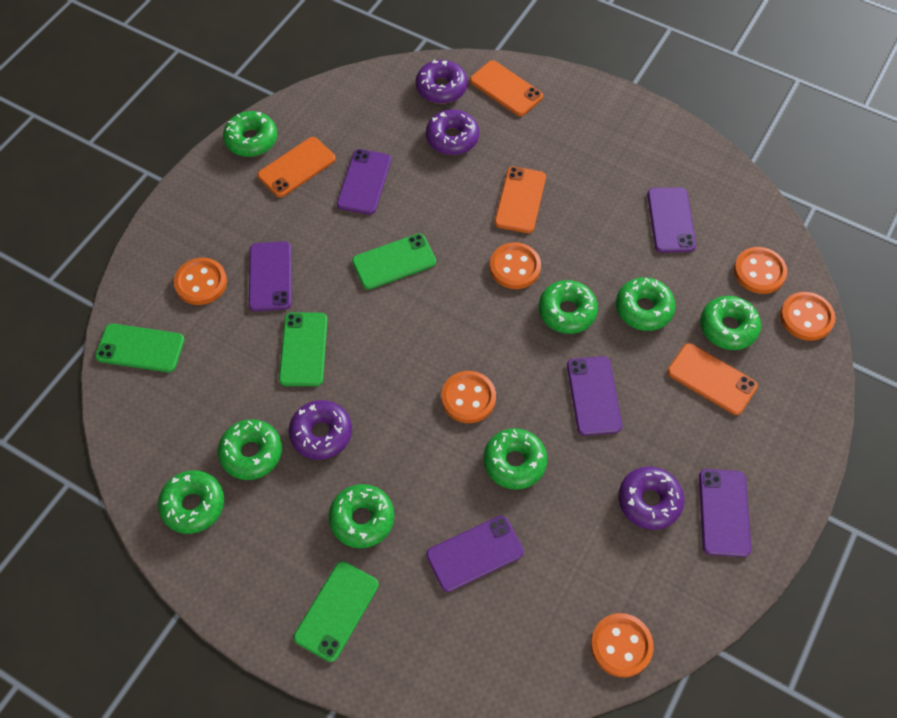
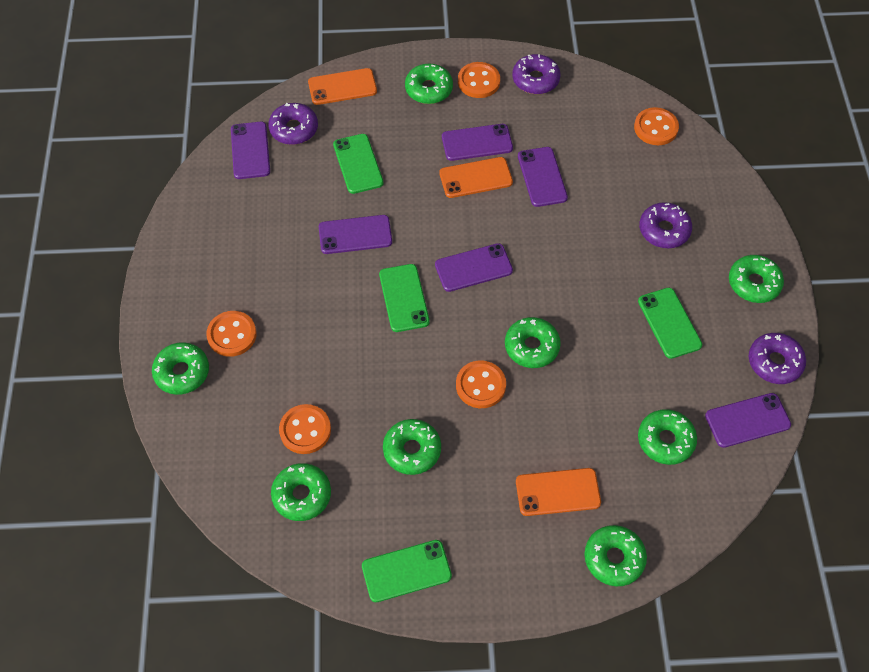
orange button: 6 -> 5
orange phone: 4 -> 3

